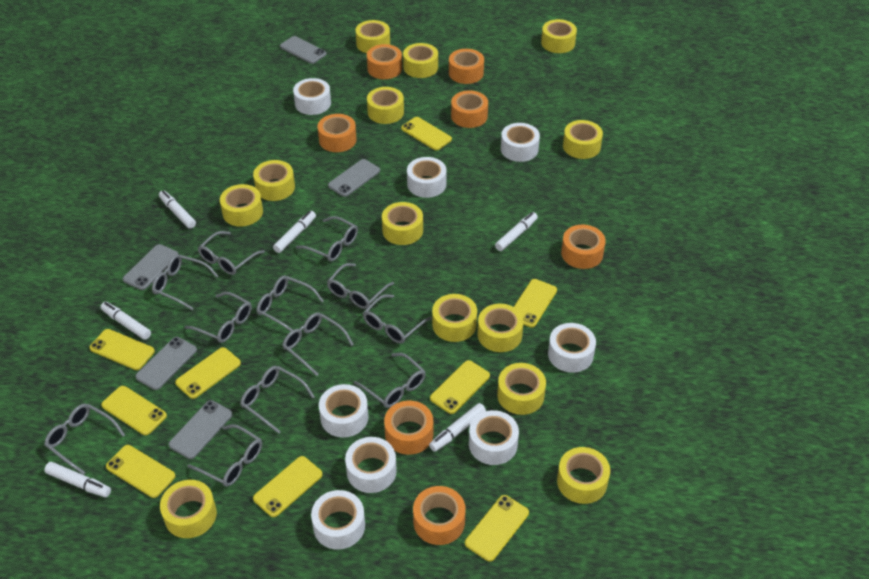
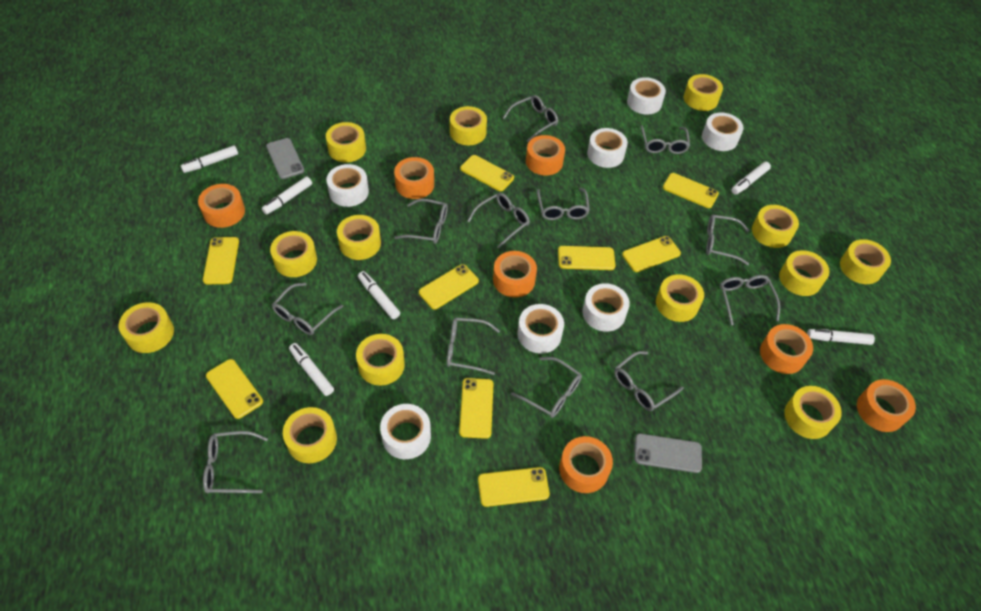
grey phone: 5 -> 2
white tape: 8 -> 7

